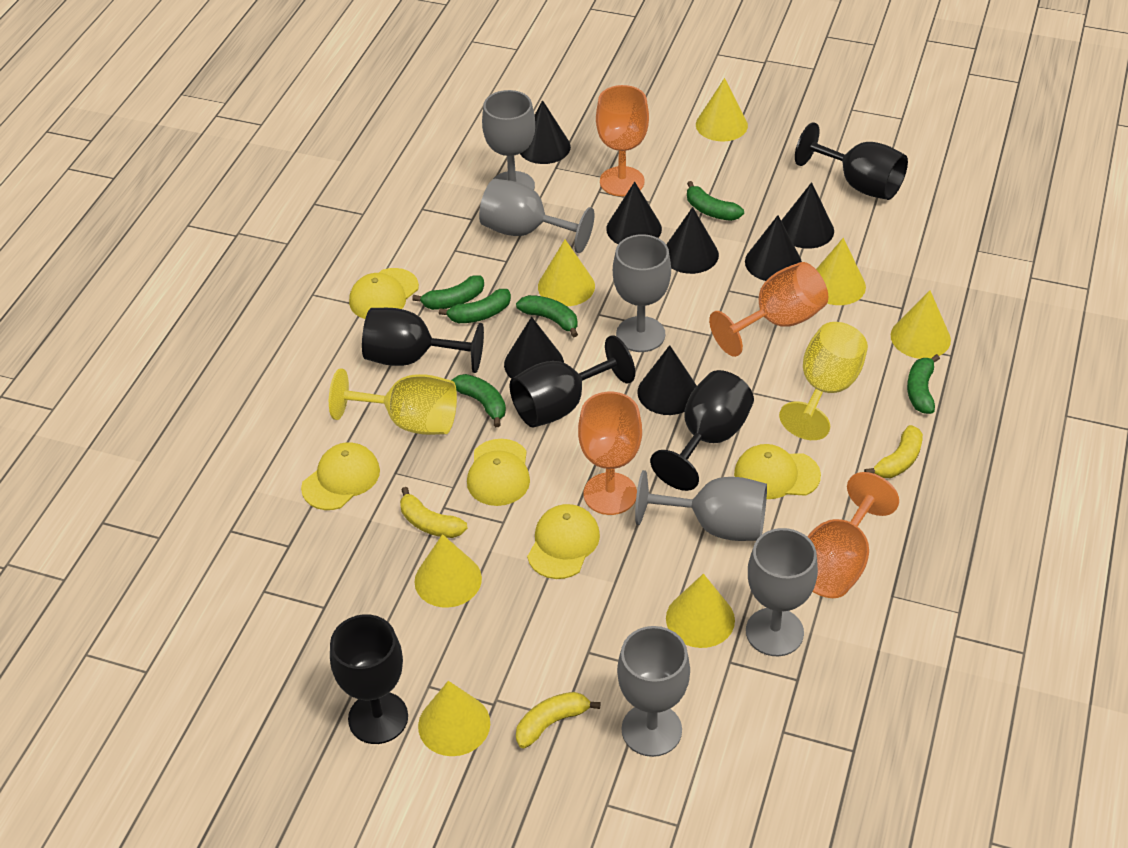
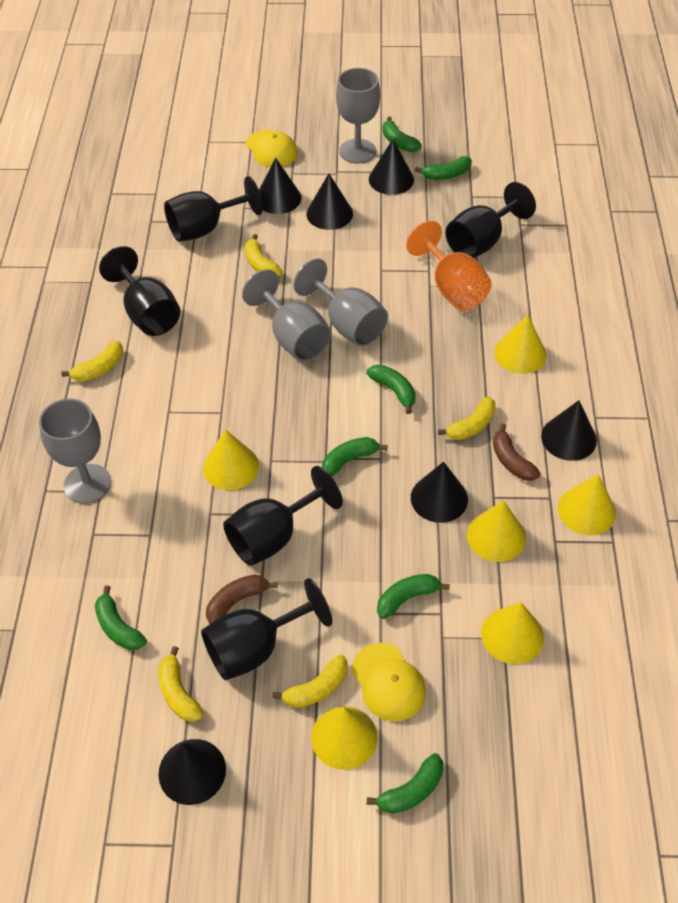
black cone: 7 -> 6
brown banana: 0 -> 2
green banana: 6 -> 7
grey goblet: 6 -> 4
orange goblet: 4 -> 1
yellow banana: 3 -> 5
yellow cap: 5 -> 2
yellow cone: 7 -> 6
yellow goblet: 2 -> 0

